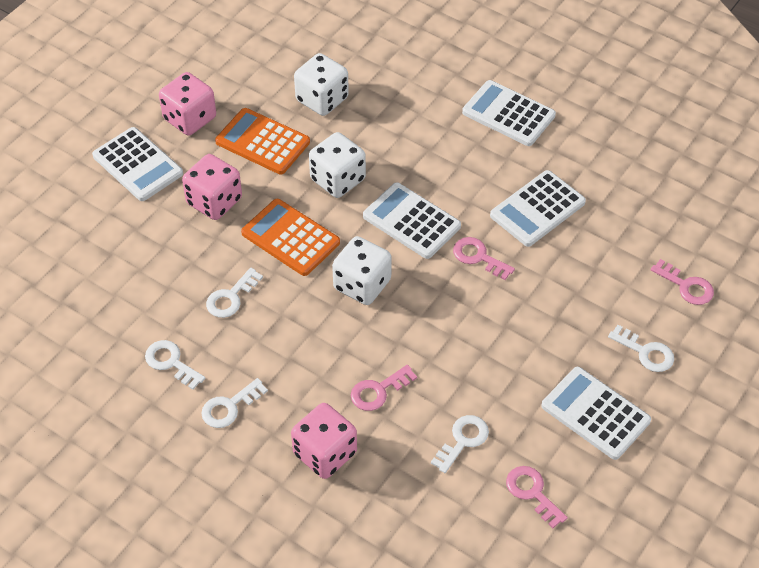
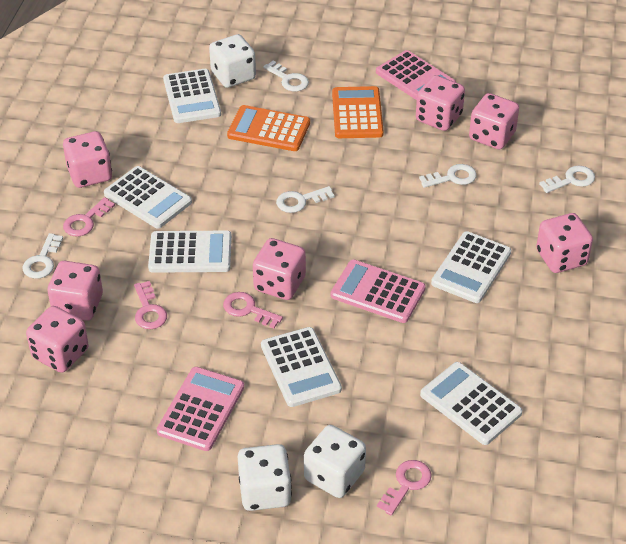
pink calculator: 0 -> 3
pink dice: 3 -> 7
white calculator: 5 -> 6

